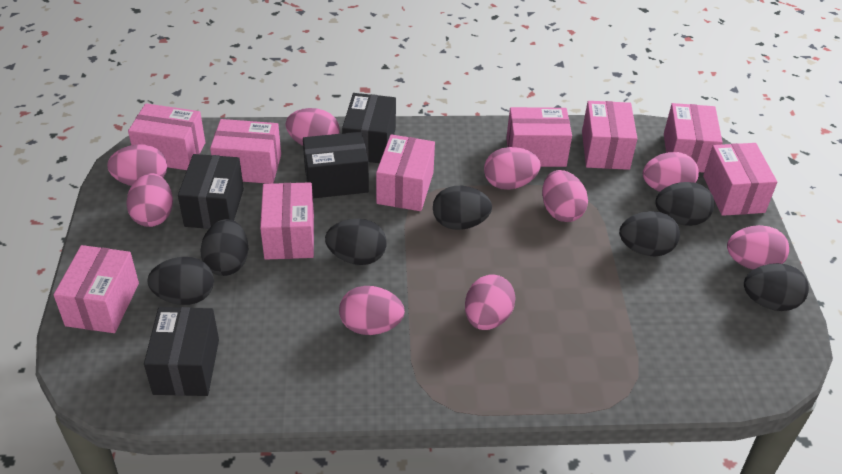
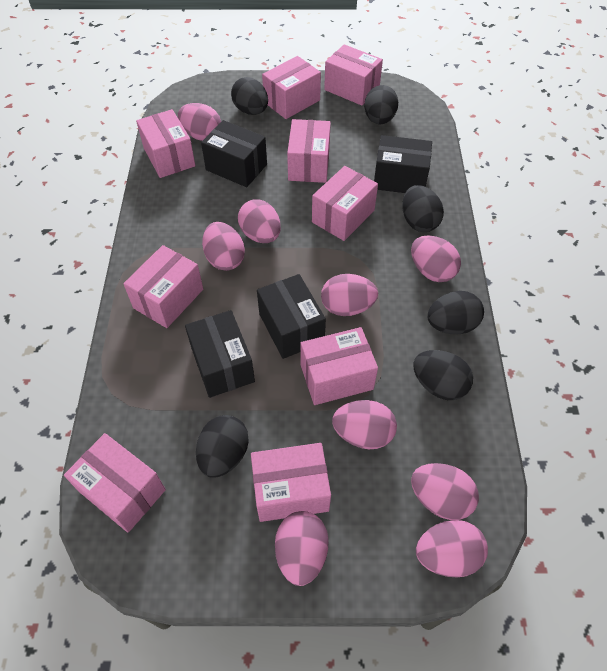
black egg: 7 -> 6

